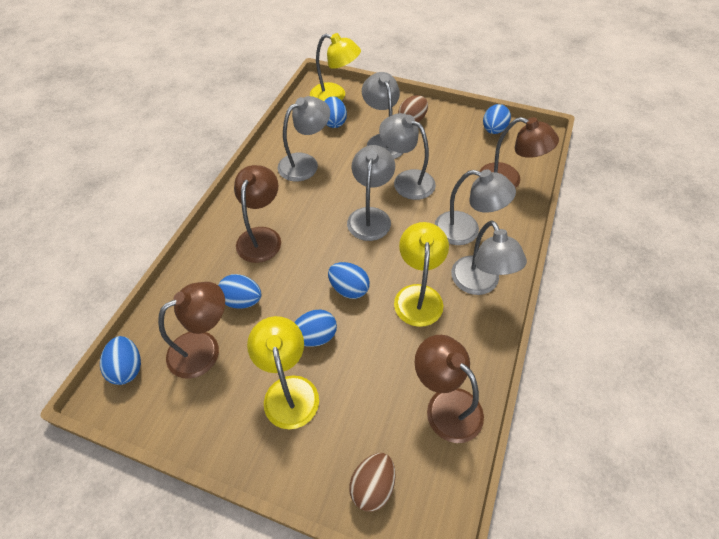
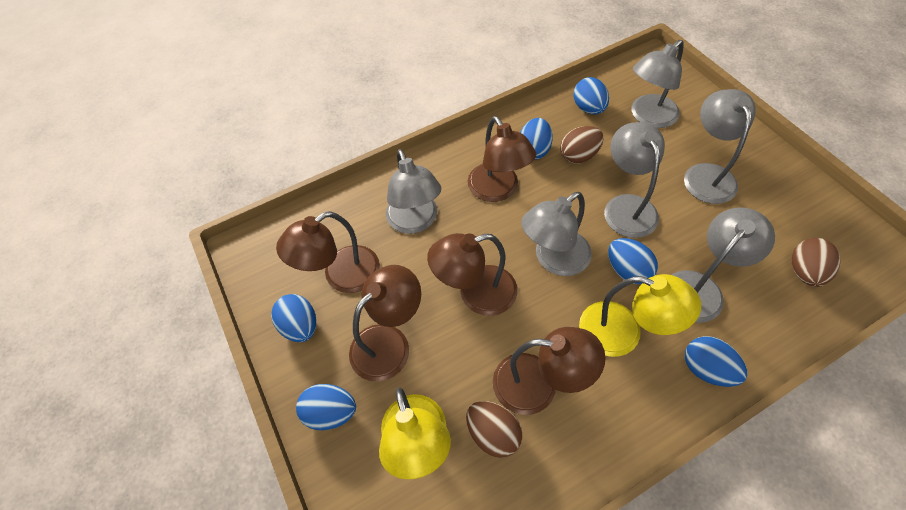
brown egg: 2 -> 3
brown lamp: 4 -> 5
yellow lamp: 3 -> 2

